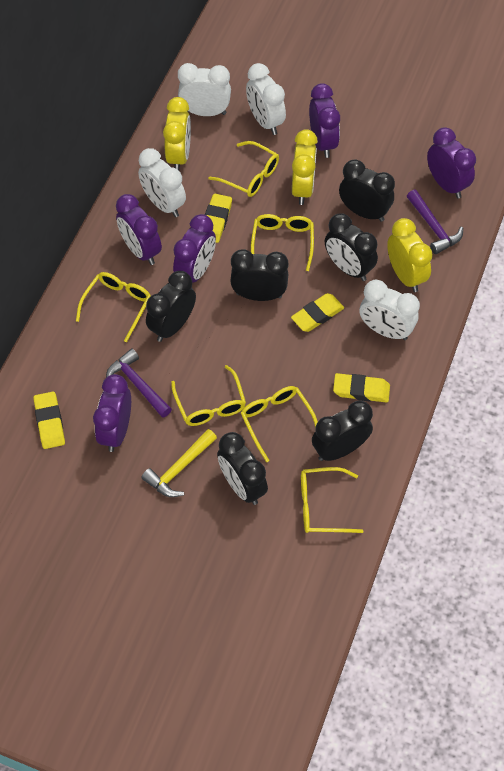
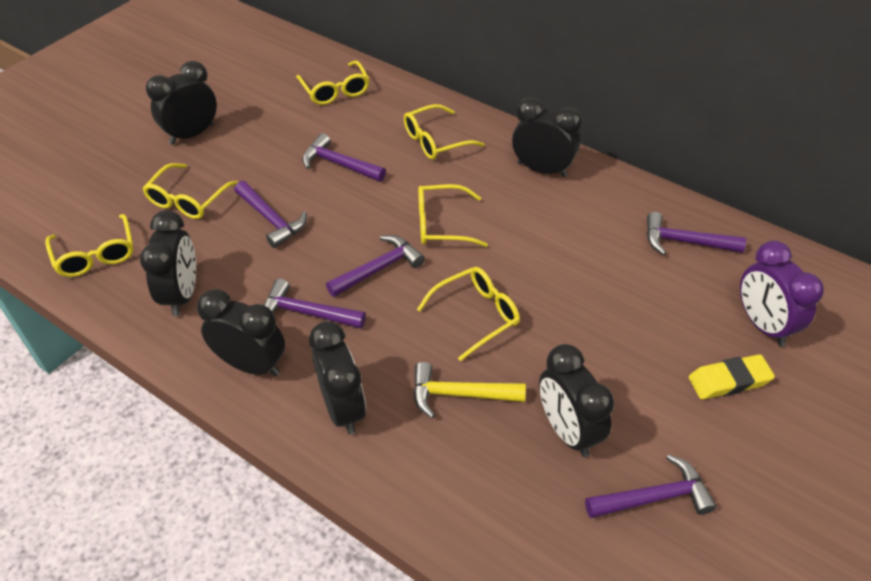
purple clock: 5 -> 1
purple hammer: 2 -> 6
white clock: 4 -> 0
yellow clock: 3 -> 0
yellow eraser: 4 -> 1

